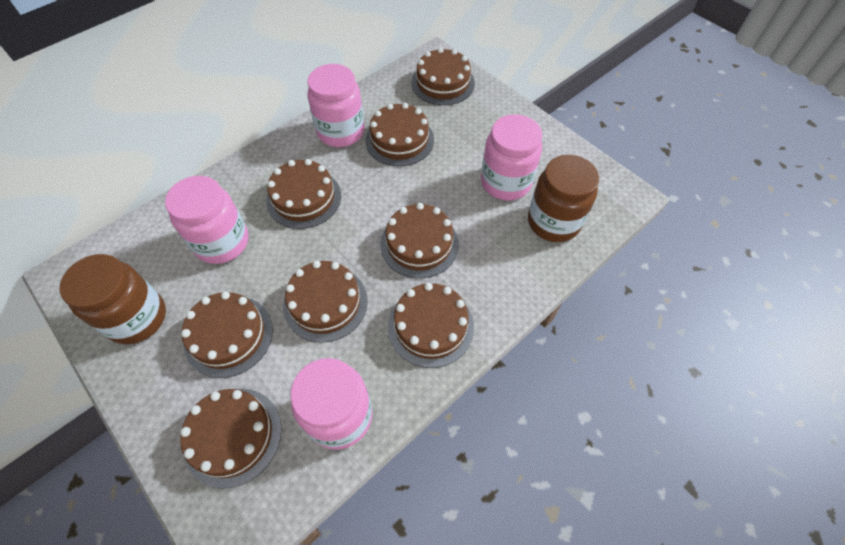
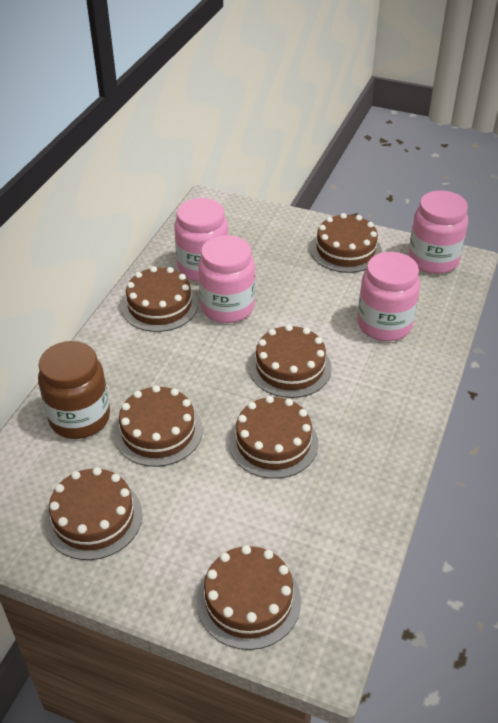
brown cake: 8 -> 7
brown jar: 2 -> 1

